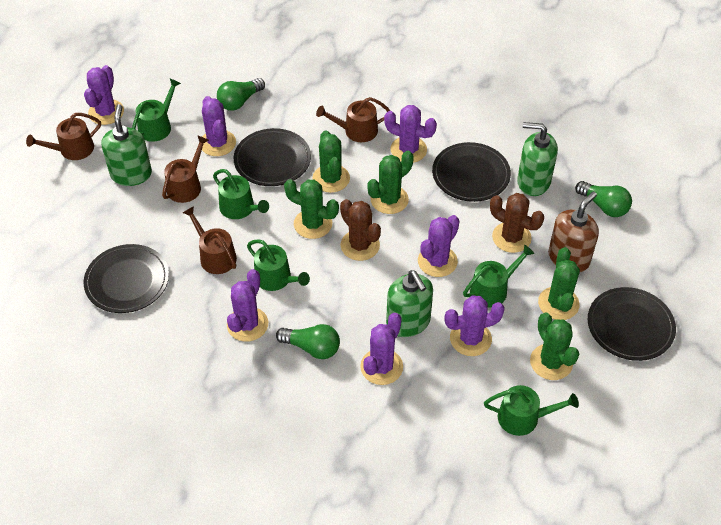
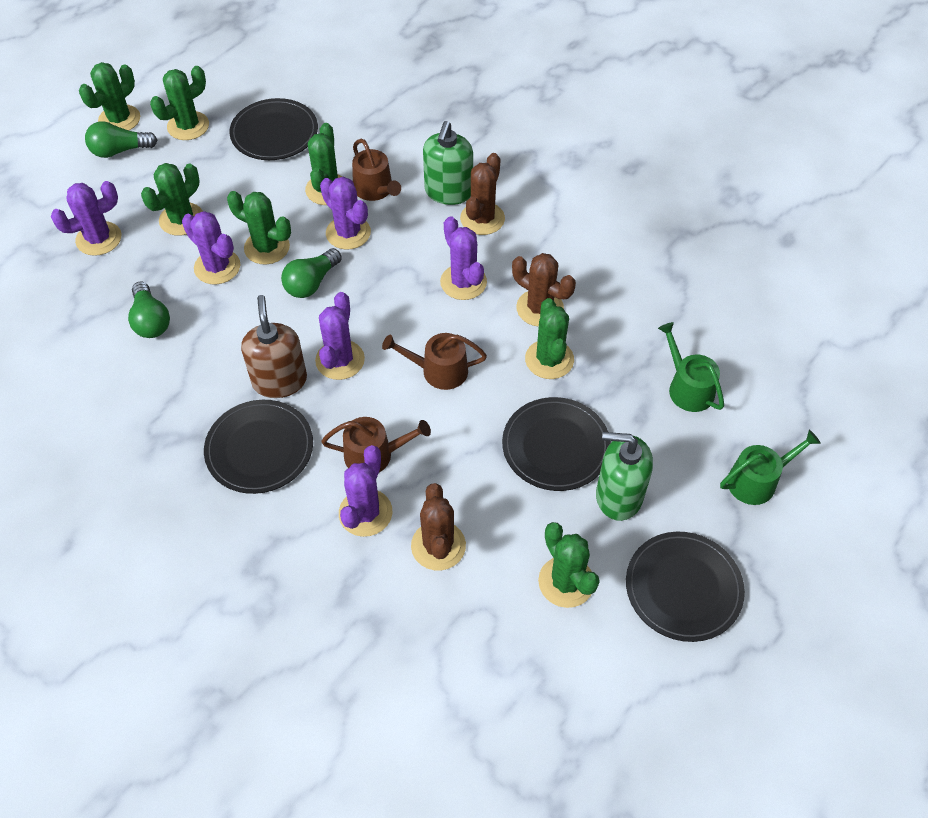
brown cactus: 2 -> 3
brown watering can: 4 -> 3
green cactus: 5 -> 7
green soap dispenser: 3 -> 2
green watering can: 5 -> 2
purple cactus: 7 -> 6

